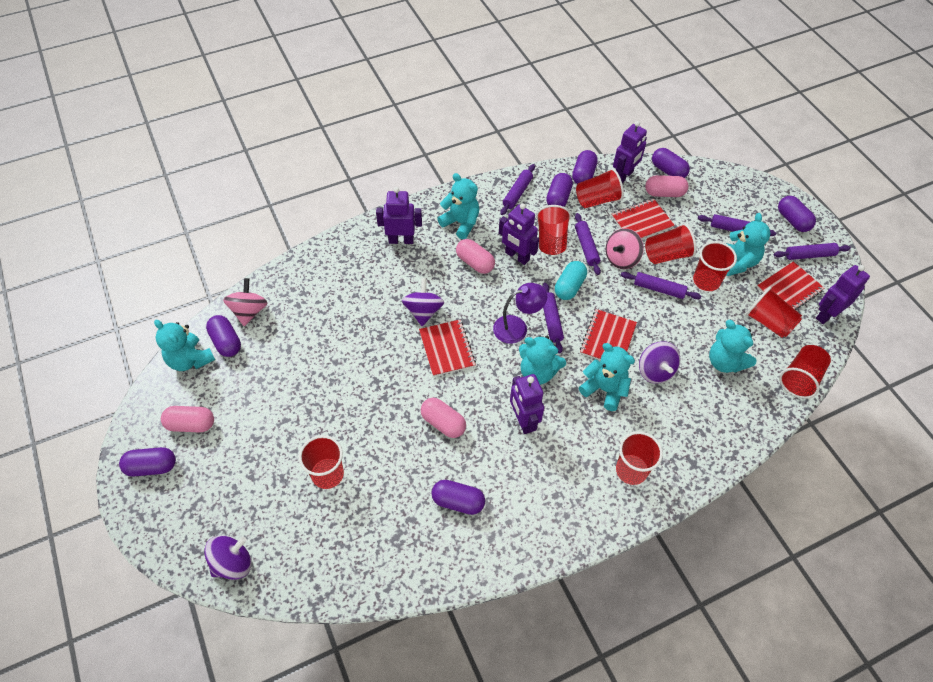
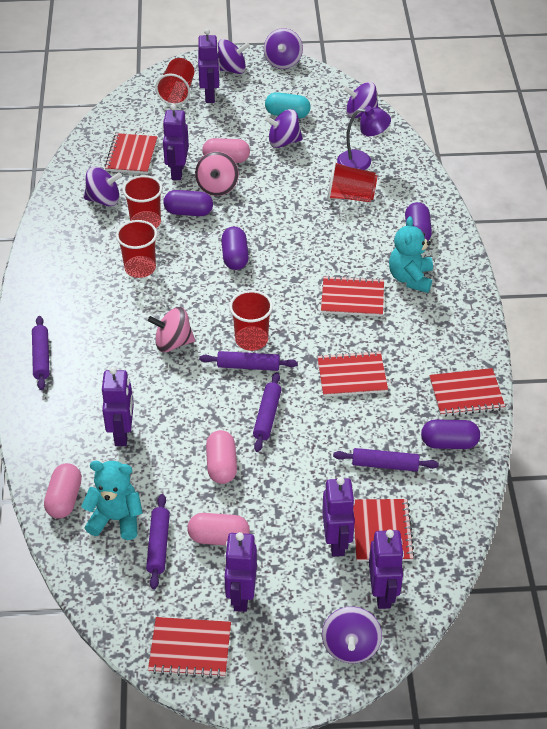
purple capsule: 7 -> 4
purple robot: 5 -> 6
purple rolling pin: 6 -> 5
purple spinning top: 3 -> 6
red cup: 8 -> 5
red notebook: 4 -> 6
turquoise teddy bear: 6 -> 2

